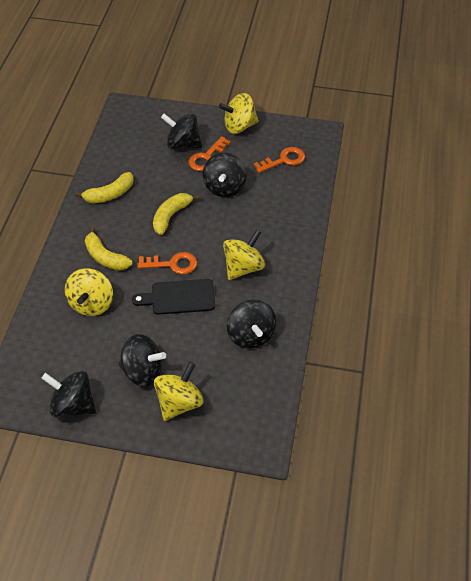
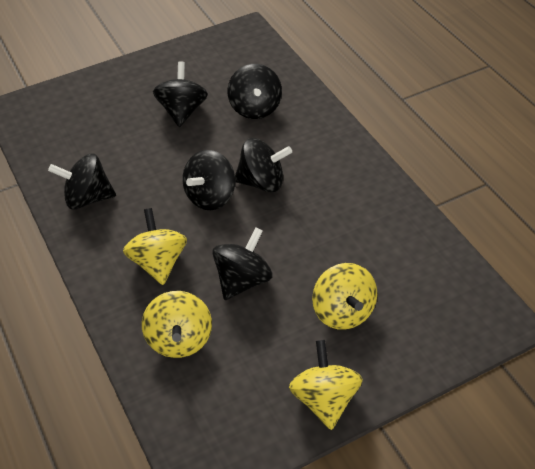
black cutting board: 1 -> 0
black spinning top: 5 -> 6
orange key: 3 -> 0
yellow banana: 3 -> 0

